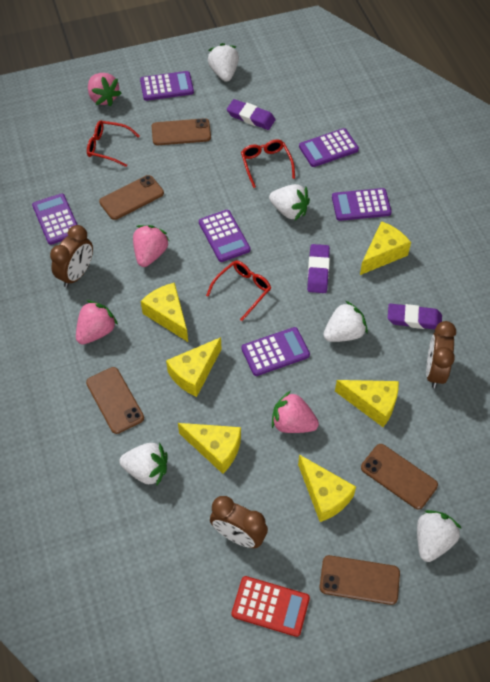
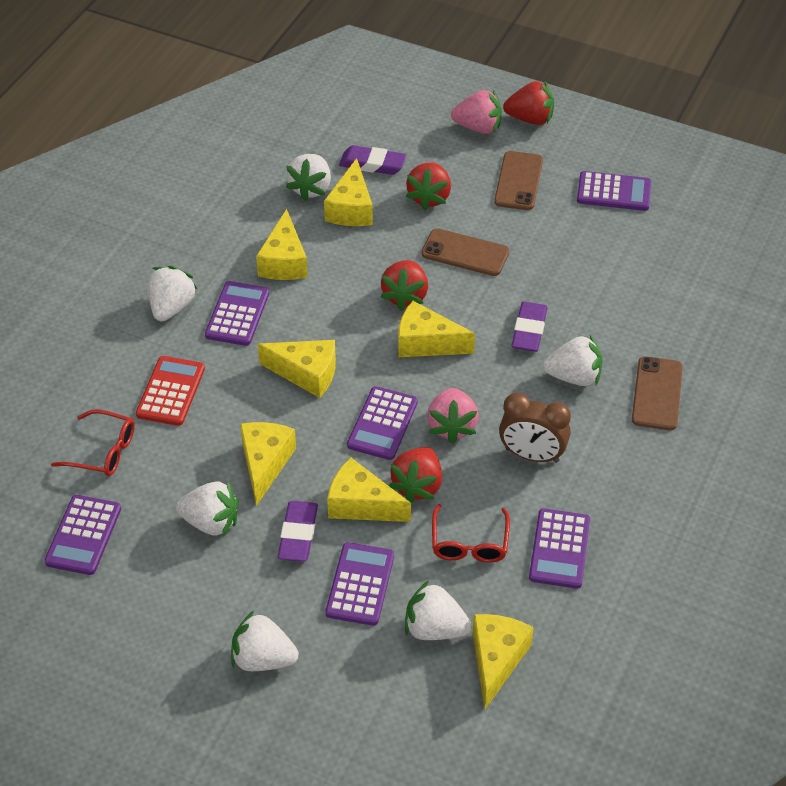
brown clock: 3 -> 1
brown phone: 5 -> 3
pink strawberry: 4 -> 2
red glasses: 3 -> 2
red strawberry: 0 -> 4
white strawberry: 5 -> 6
yellow cheese: 6 -> 7

